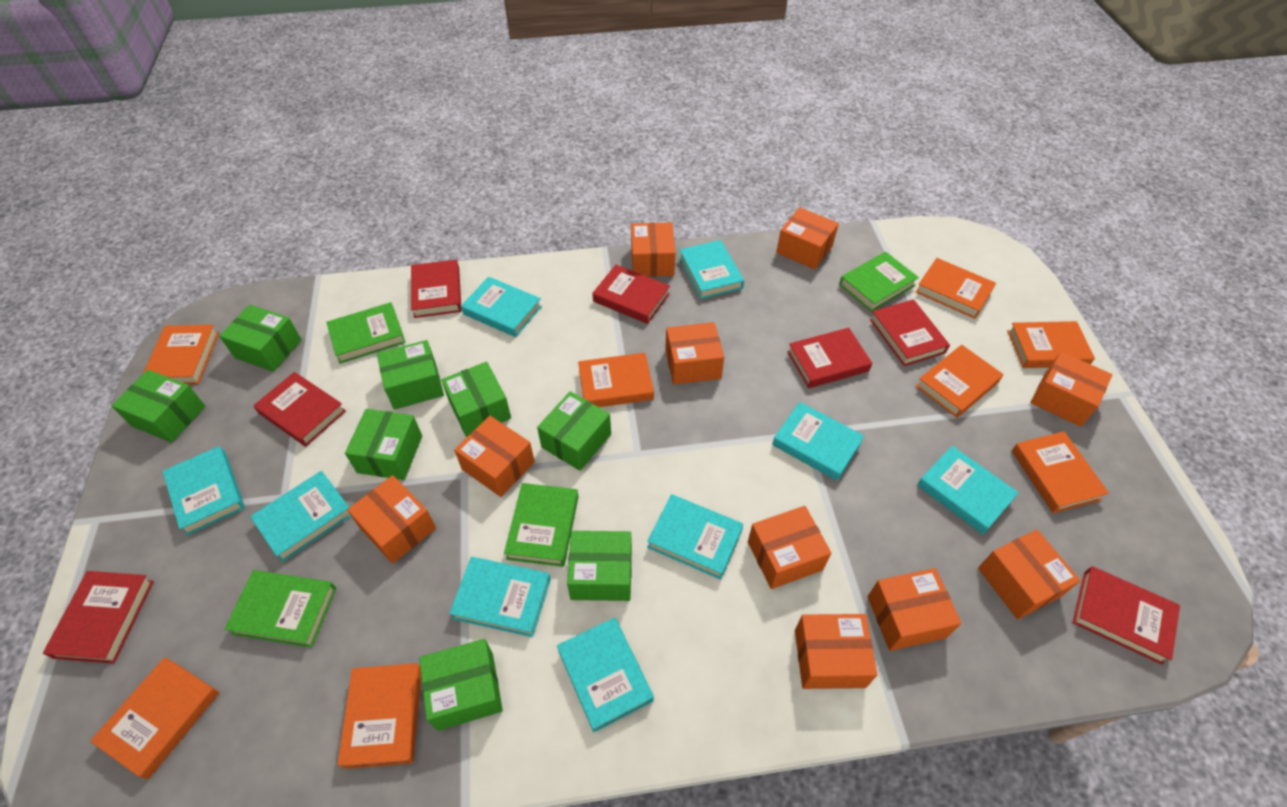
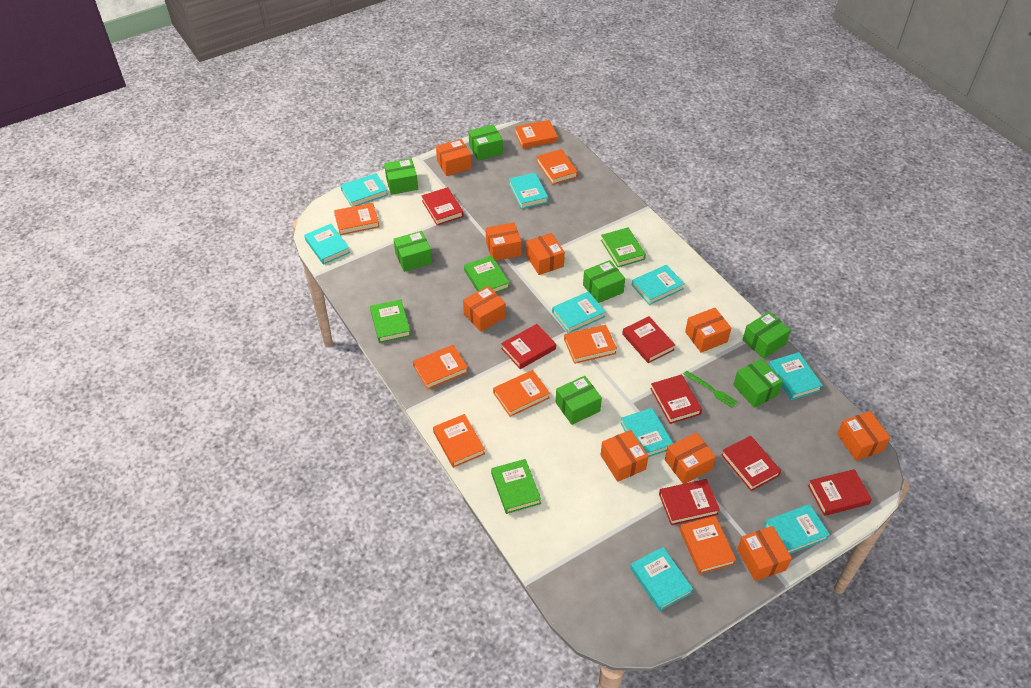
green box: 8 -> 7
green fork: 0 -> 1
orange box: 10 -> 9

